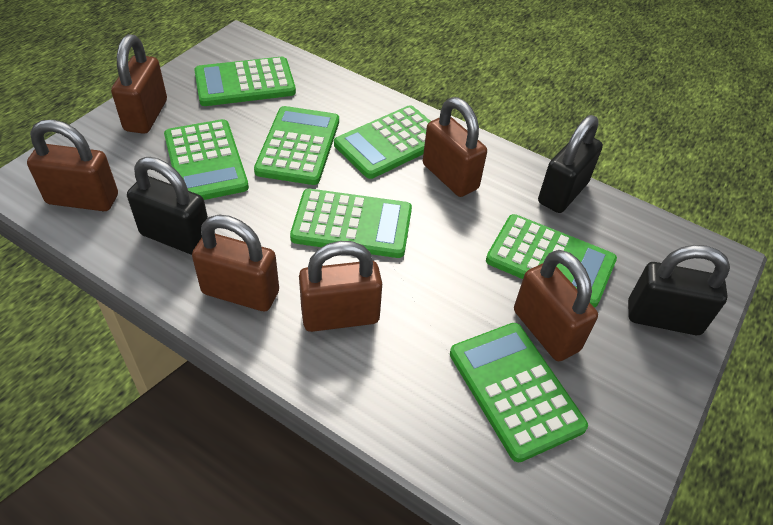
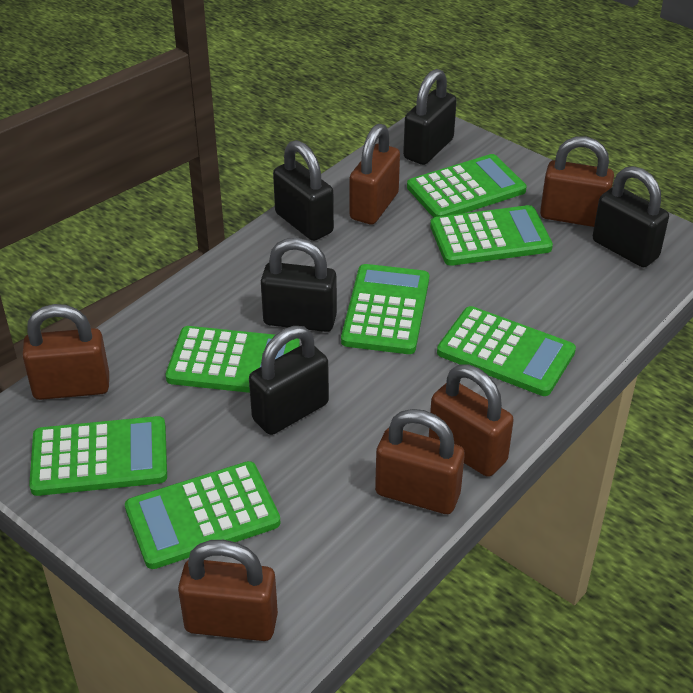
black padlock: 3 -> 5

